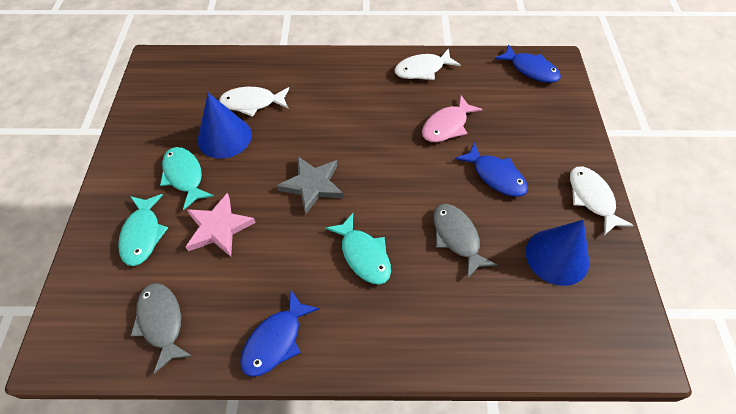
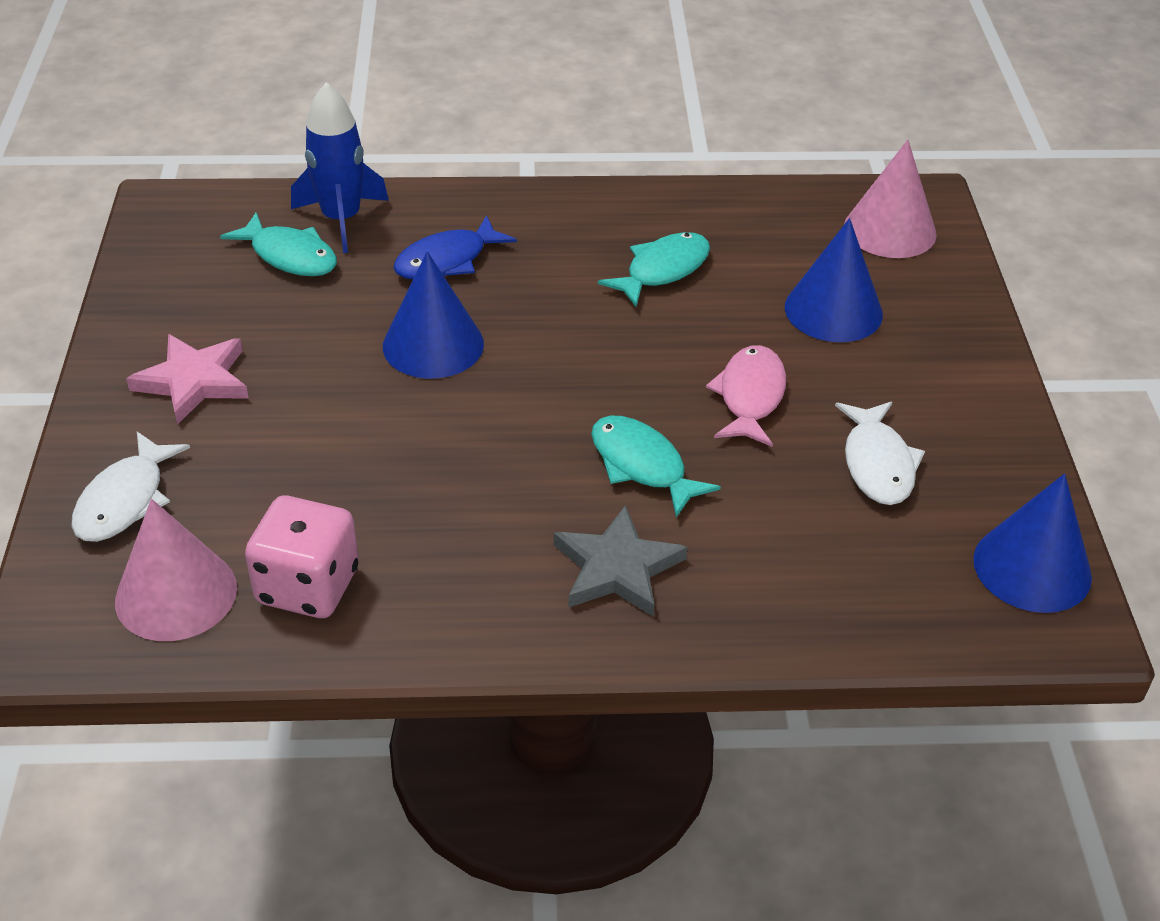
blue cone: 2 -> 3
blue fish: 3 -> 1
blue rocket: 0 -> 1
grey fish: 2 -> 0
pink cone: 0 -> 2
pink dice: 0 -> 1
white fish: 3 -> 2

